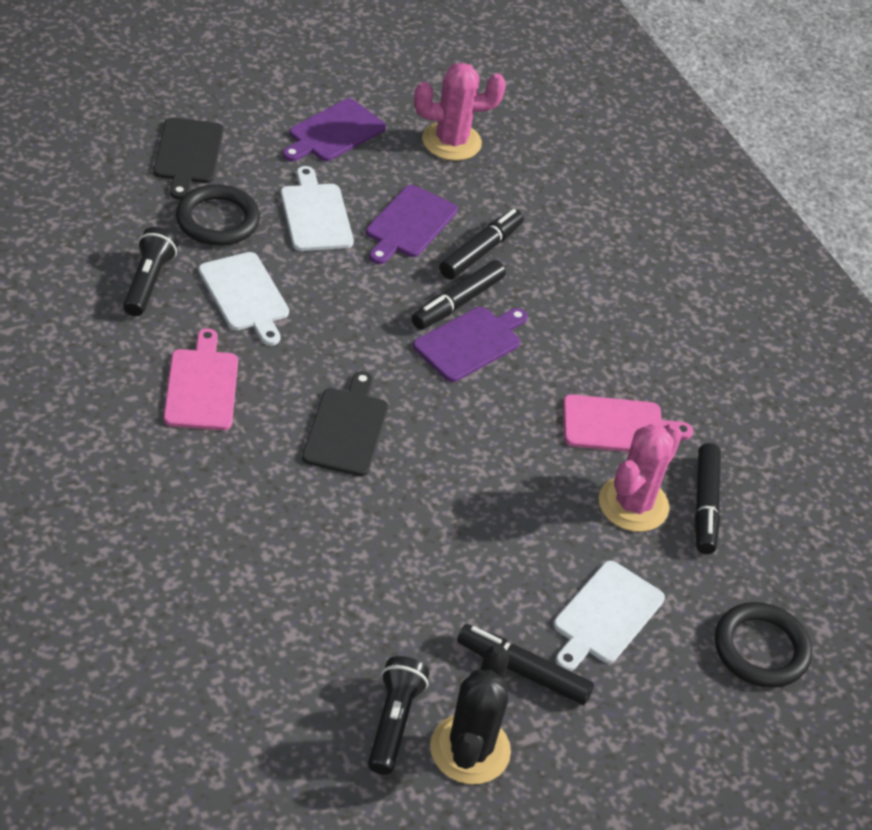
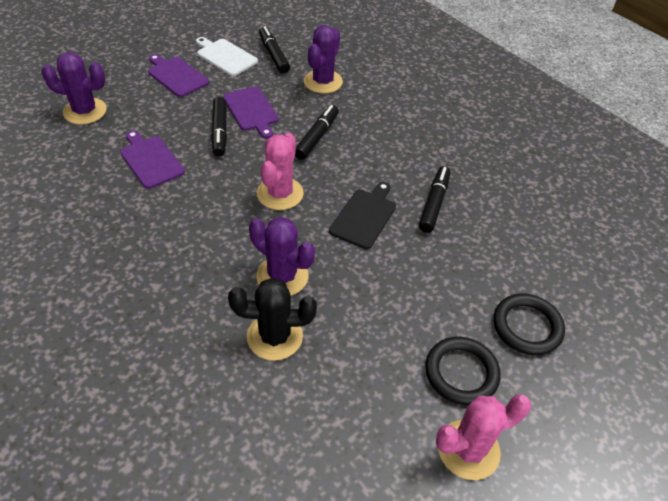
black cutting board: 2 -> 1
black flashlight: 2 -> 0
pink cutting board: 2 -> 0
purple cactus: 0 -> 3
white cutting board: 3 -> 1

